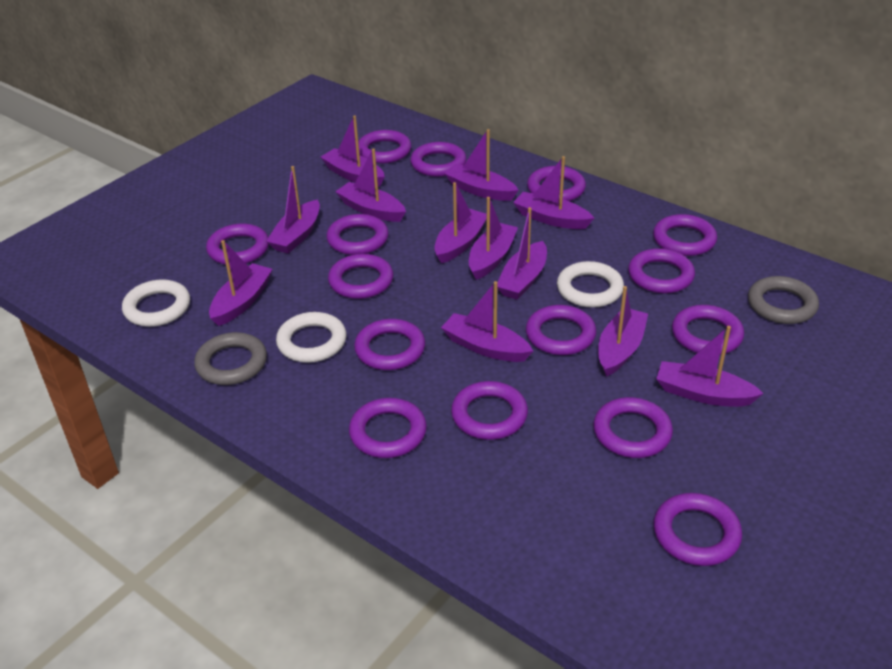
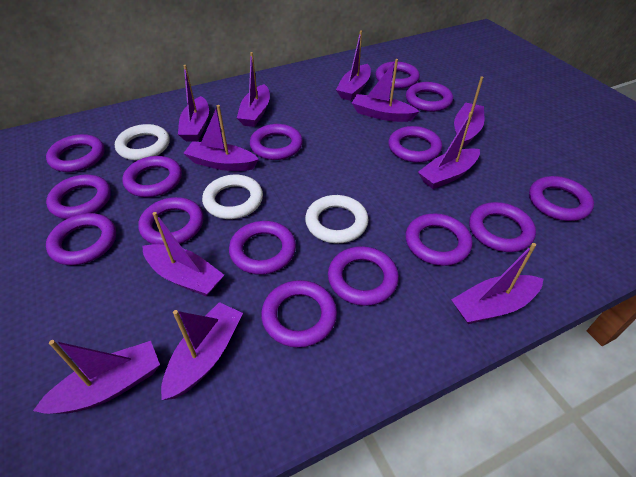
grey ring: 2 -> 0
purple boat: 12 -> 11

